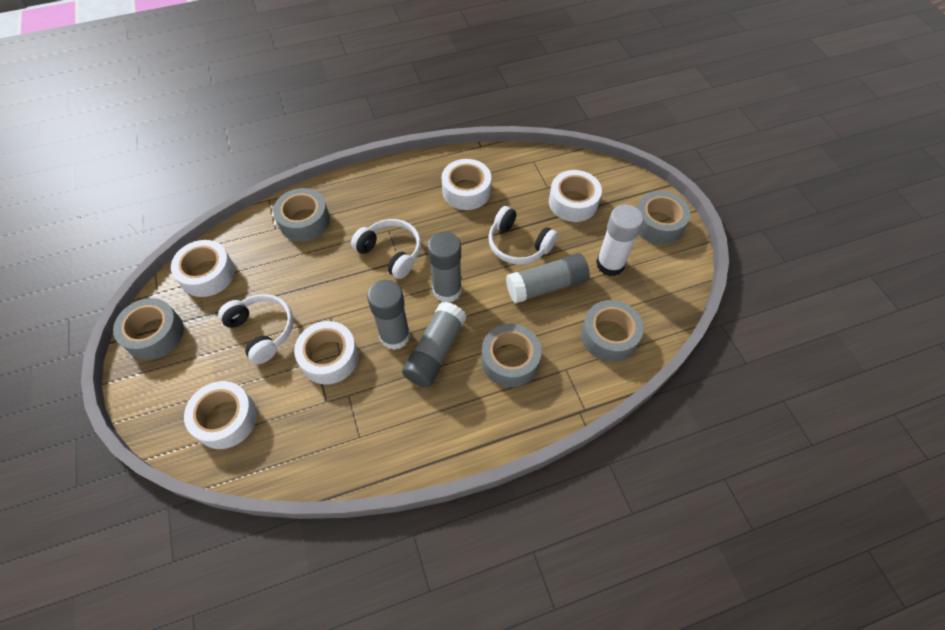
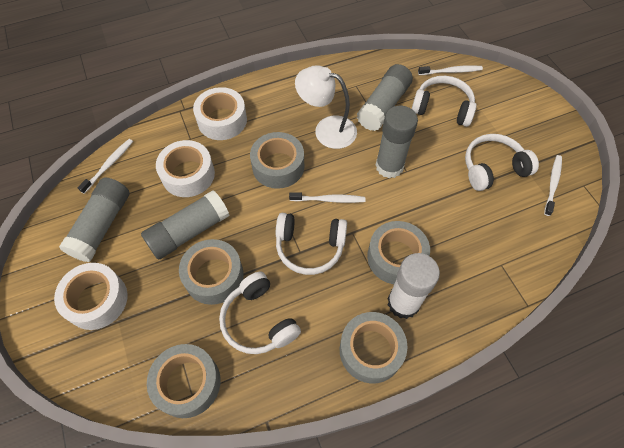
white headphones: 3 -> 4
white lamp: 0 -> 1
white tape: 5 -> 3
white toothbrush: 0 -> 4

